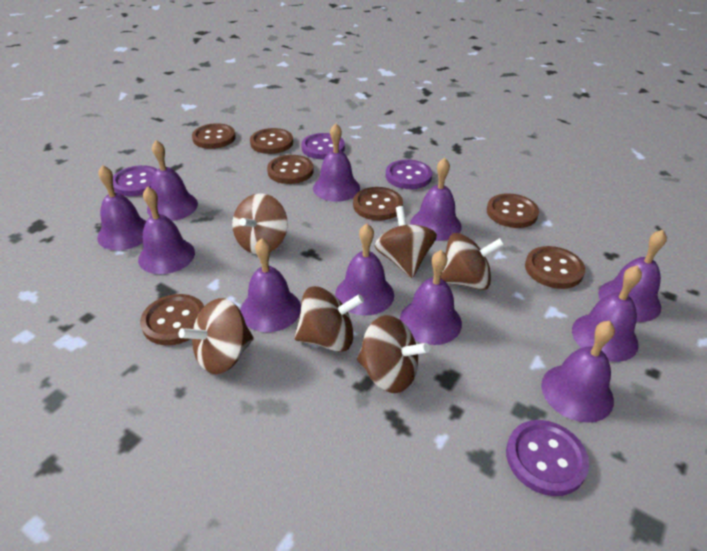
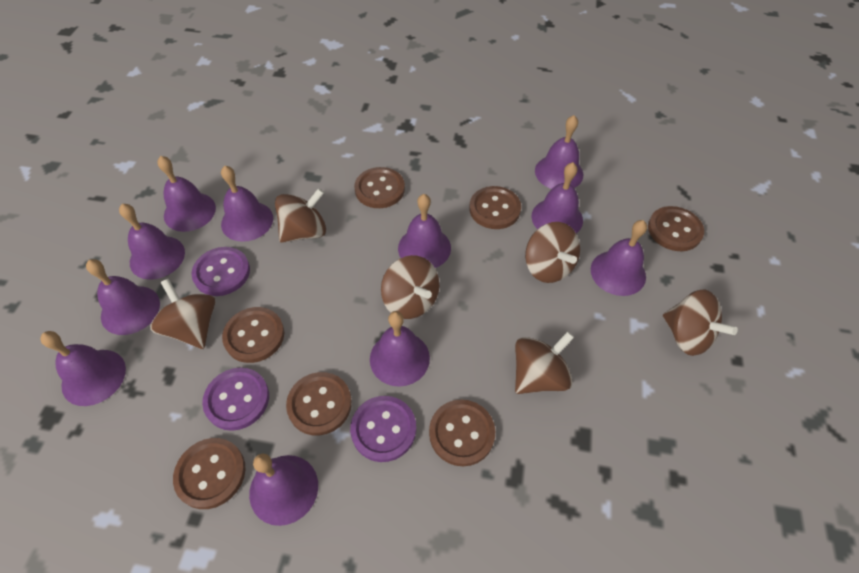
purple button: 4 -> 3

